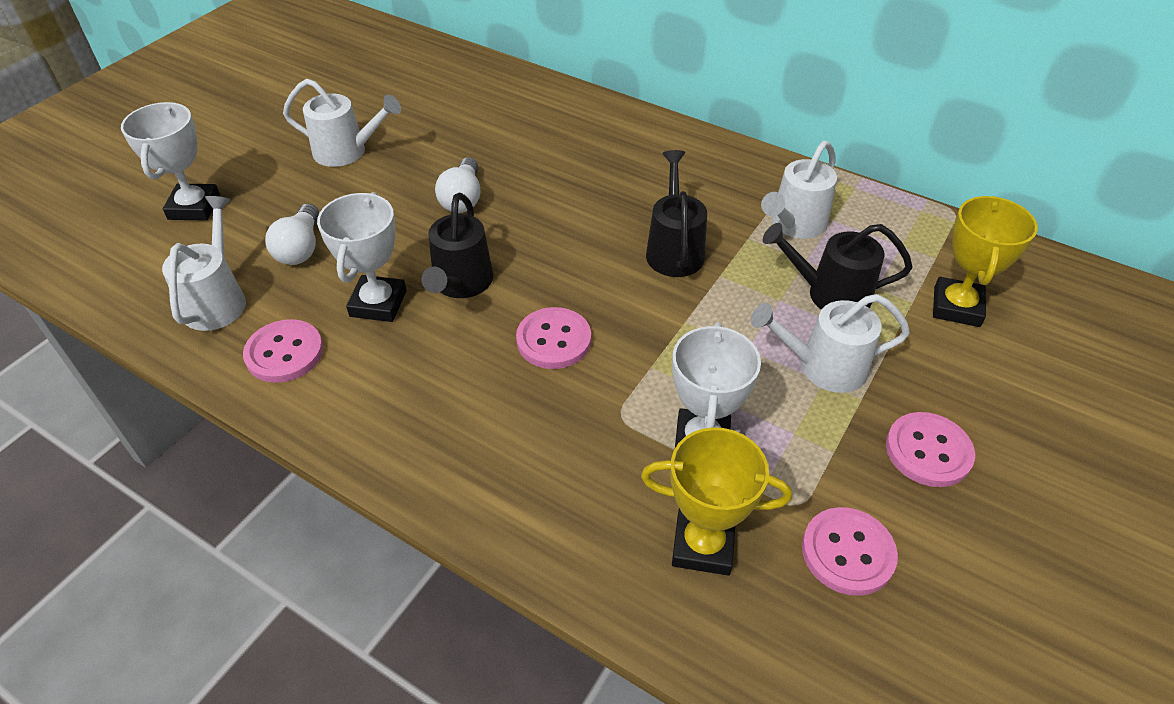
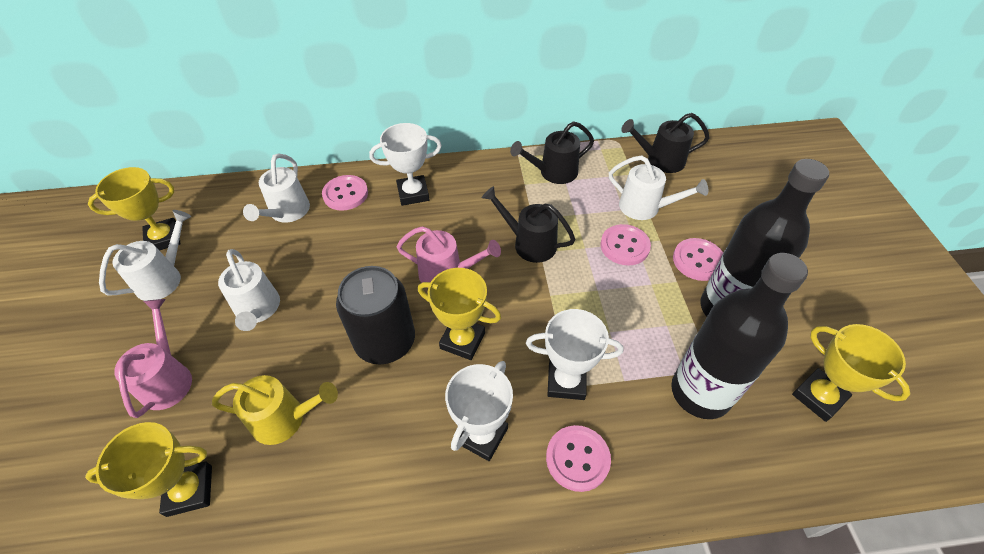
black bottle: 0 -> 2
black can: 0 -> 1
pink watering can: 0 -> 2
white light bulb: 2 -> 0
yellow trophy: 2 -> 4
yellow watering can: 0 -> 1

